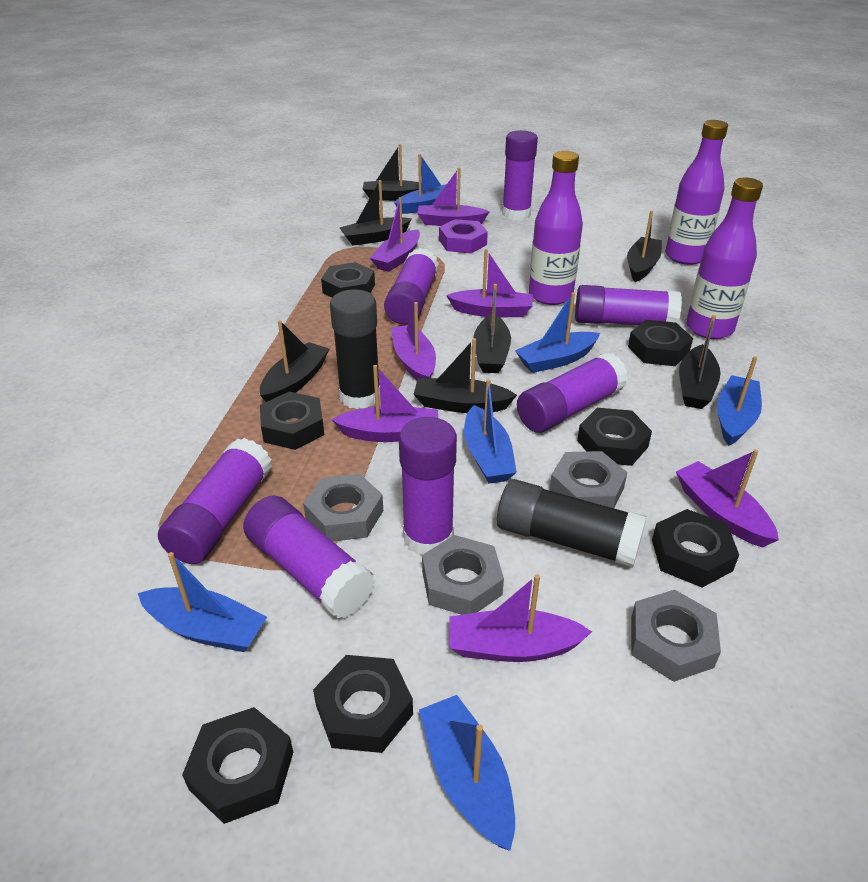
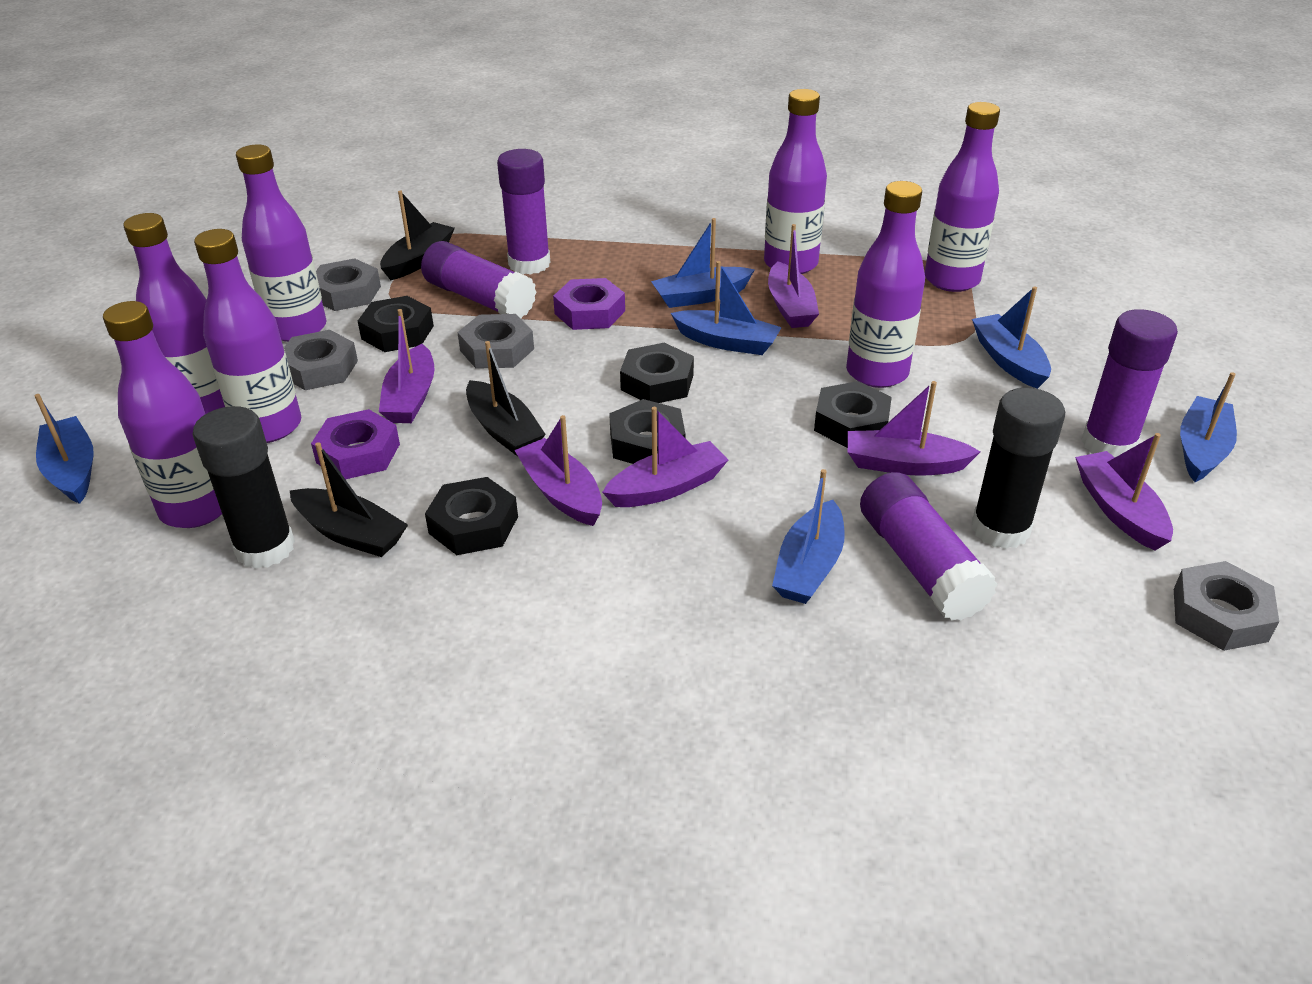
black boat: 7 -> 3
black nut: 7 -> 5
purple boat: 7 -> 6
purple bottle: 3 -> 7
purple glue stick: 7 -> 4
purple nut: 1 -> 2

